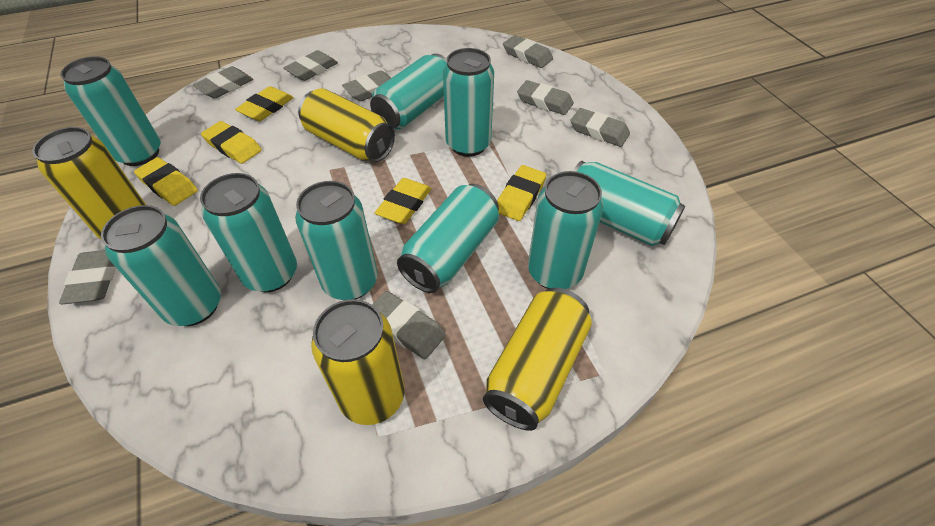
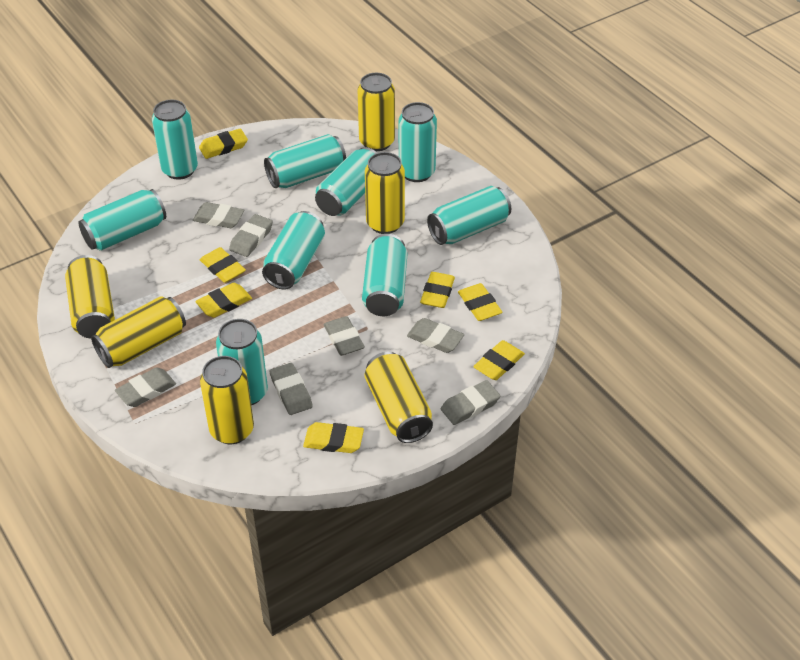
grey eraser: 8 -> 7
yellow can: 4 -> 6
yellow eraser: 5 -> 7

